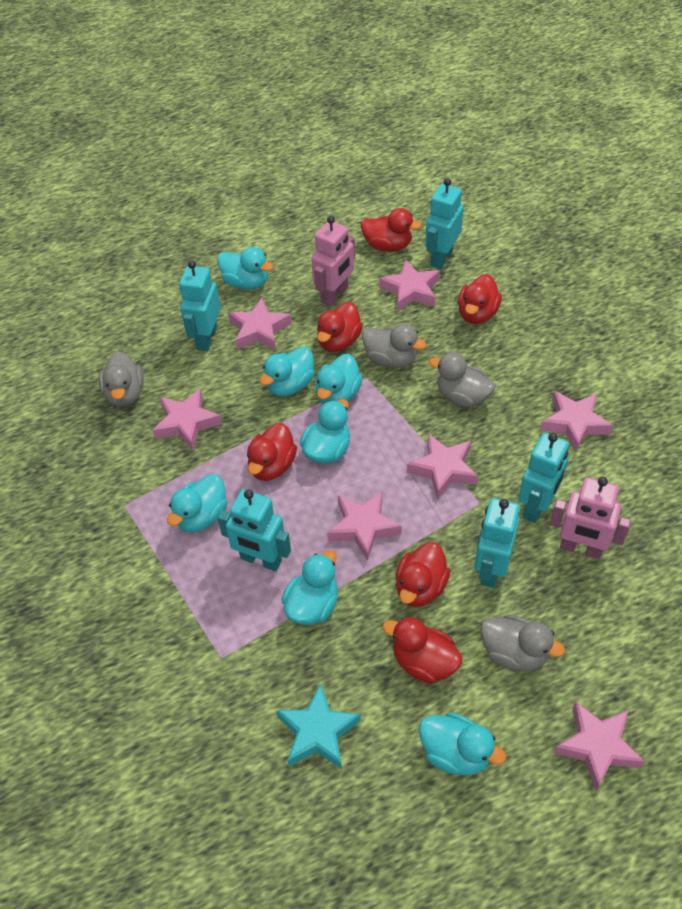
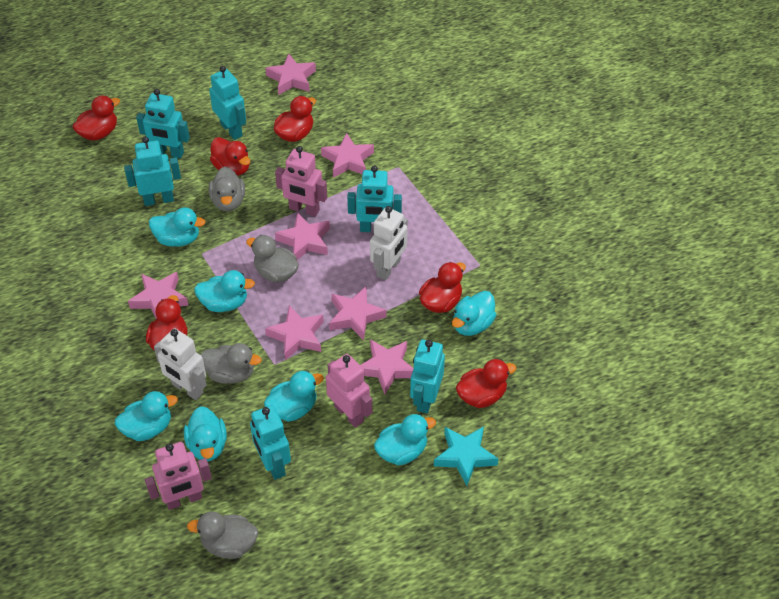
pink robot: 2 -> 3
turquoise robot: 5 -> 6
white robot: 0 -> 2

